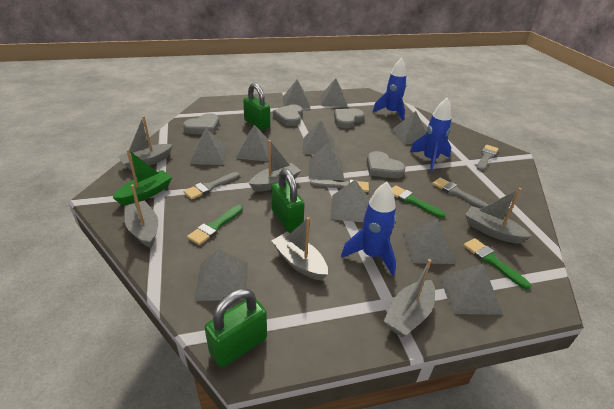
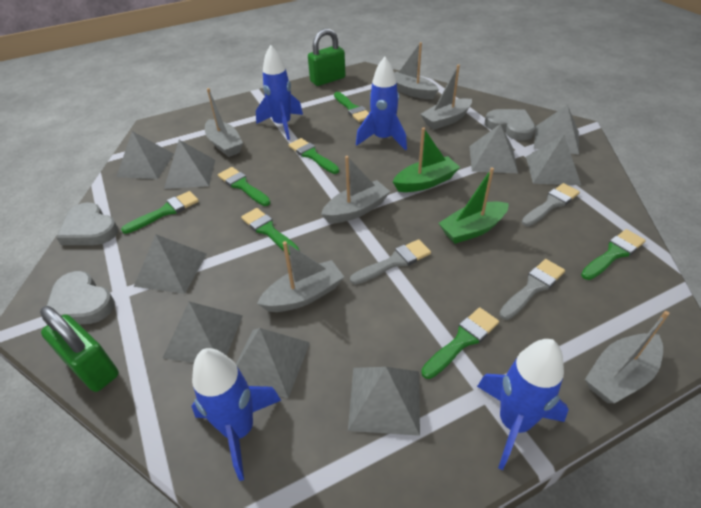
blue rocket: 3 -> 4
green boat: 1 -> 2
green brush: 3 -> 7
green padlock: 3 -> 2
grey brush: 4 -> 3
grey heart: 4 -> 3
grey pyramid: 11 -> 9

